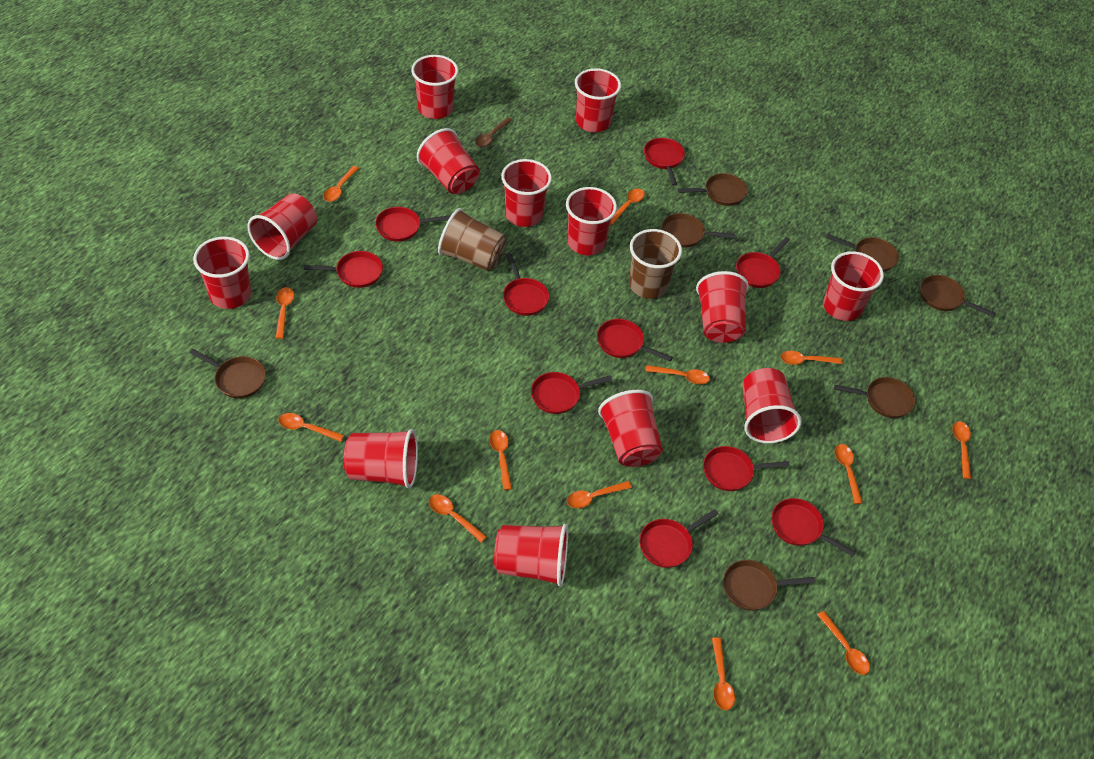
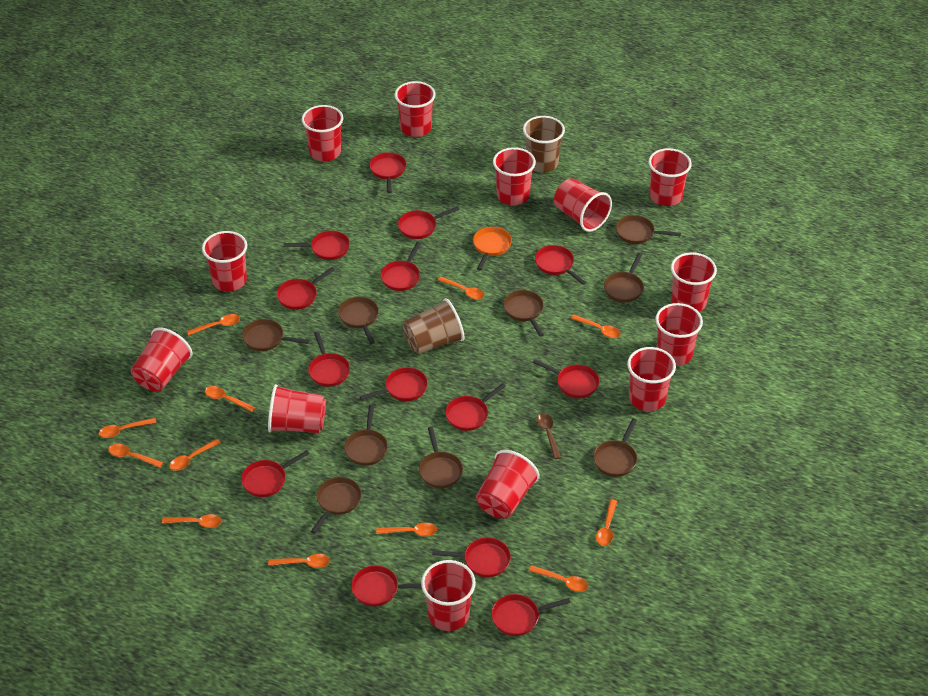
brown pan: 7 -> 9
orange pan: 0 -> 1
orange spoon: 13 -> 12
red pan: 10 -> 14

